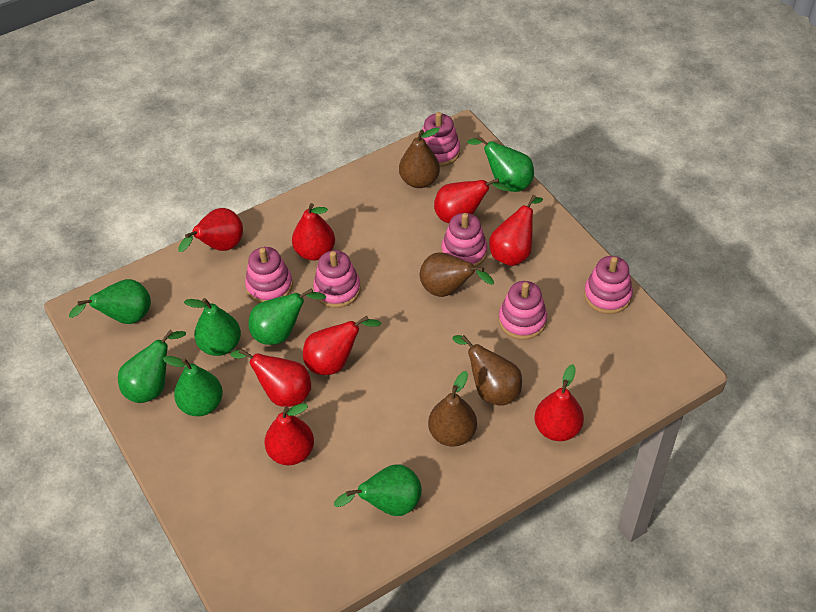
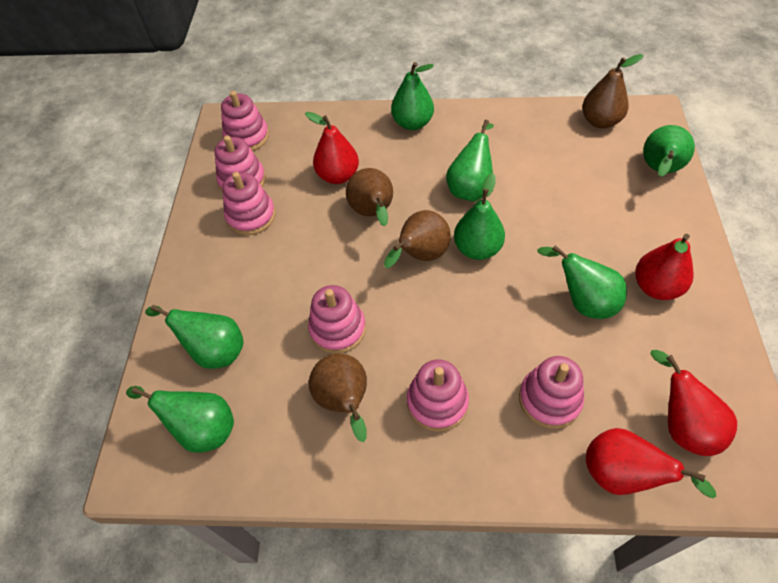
red pear: 8 -> 4

